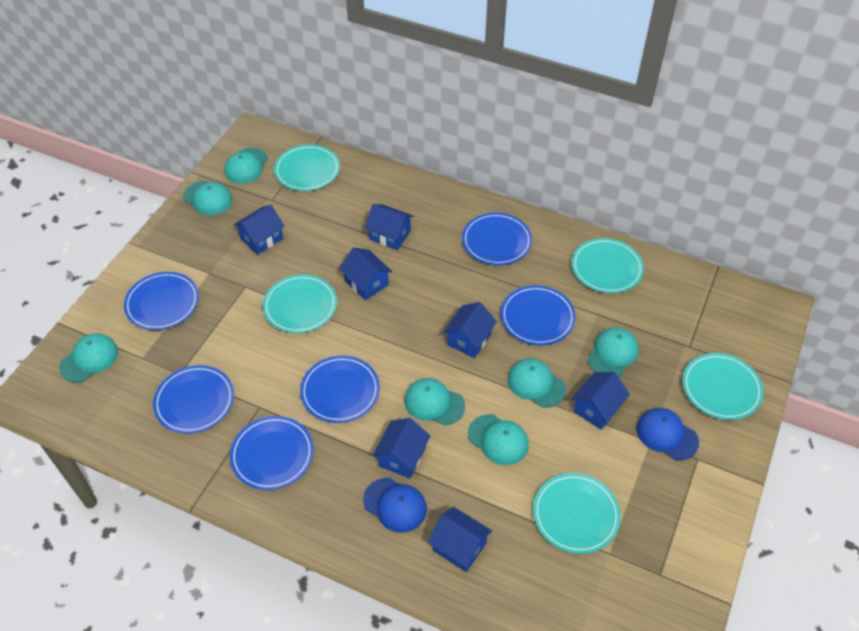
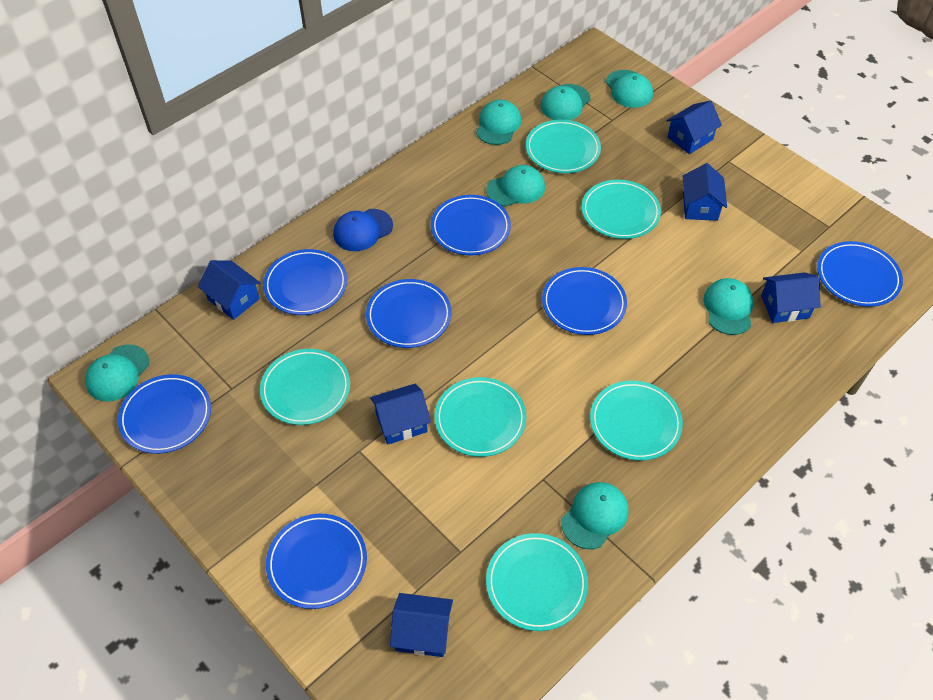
blue cap: 2 -> 1
blue house: 7 -> 6
blue plate: 6 -> 7
turquoise plate: 5 -> 6

